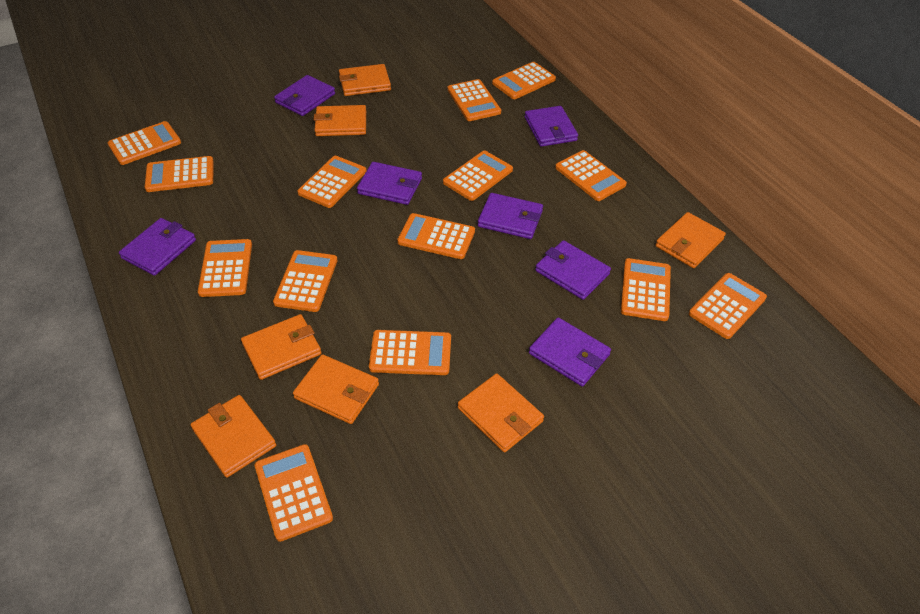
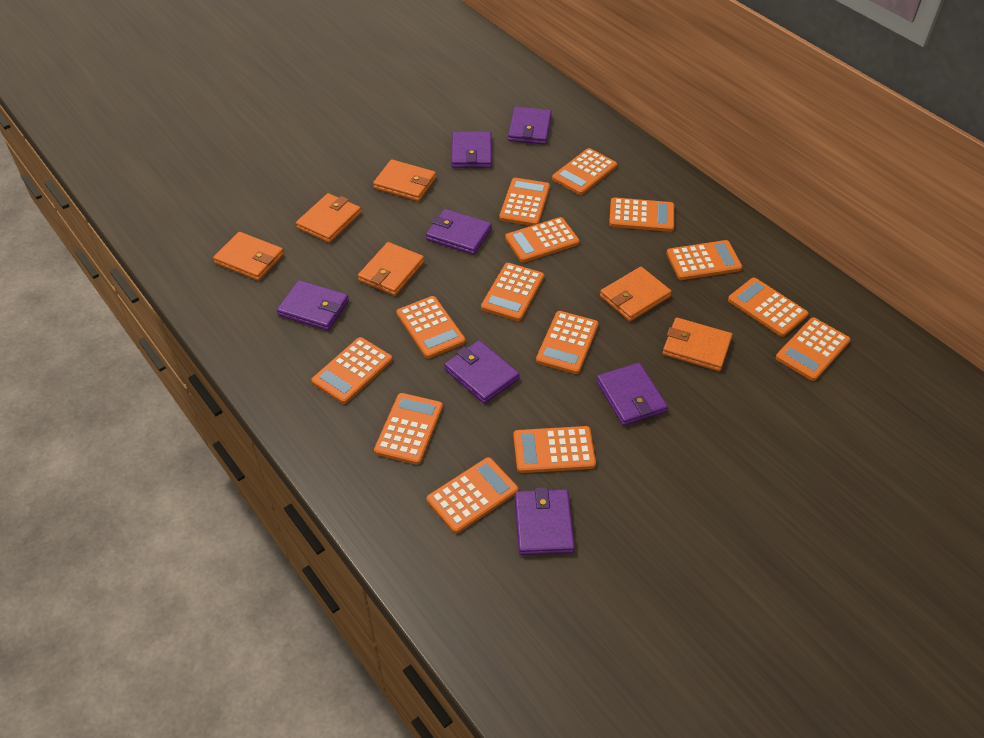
orange wallet: 7 -> 6

